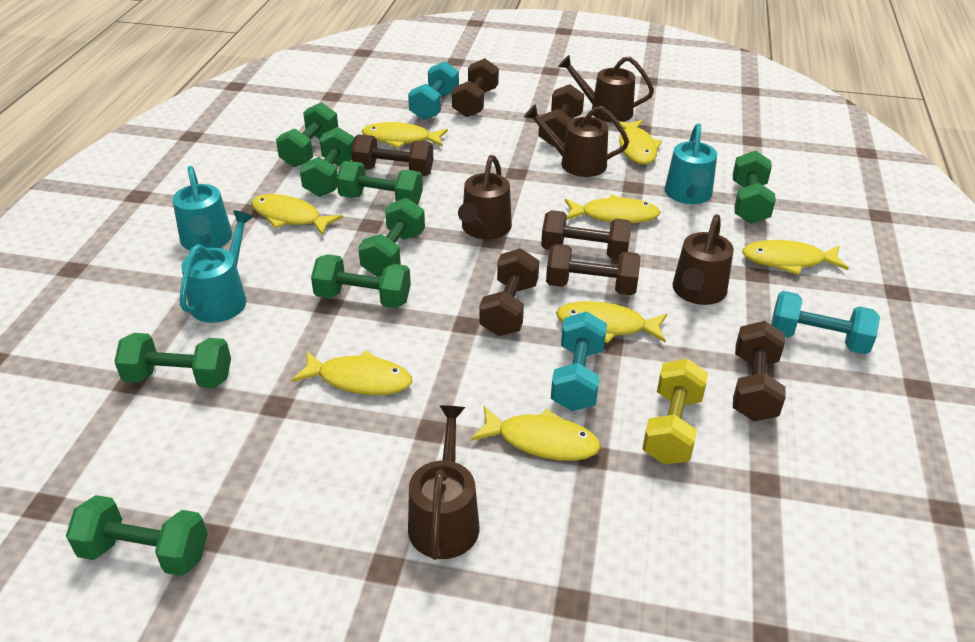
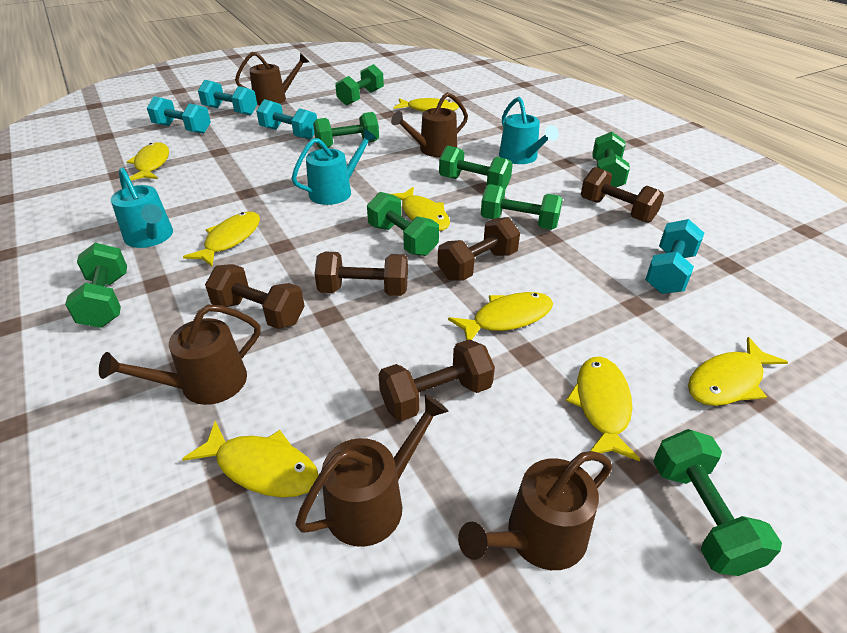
brown dumbbell: 7 -> 5
turquoise dumbbell: 3 -> 4
yellow dumbbell: 1 -> 0

